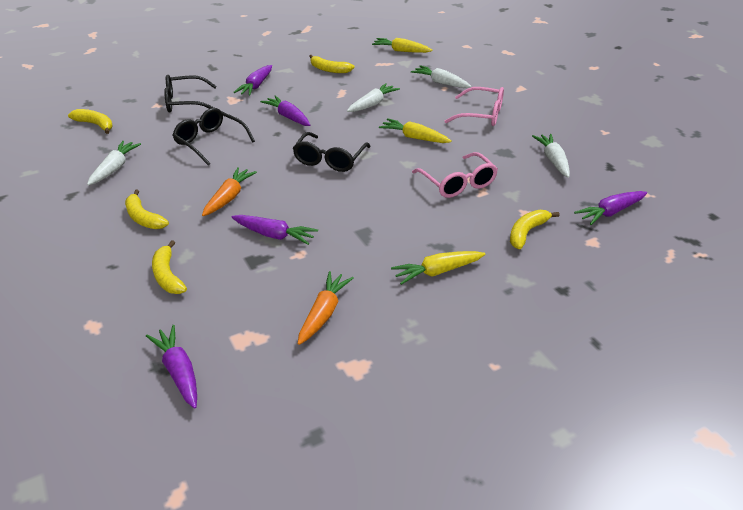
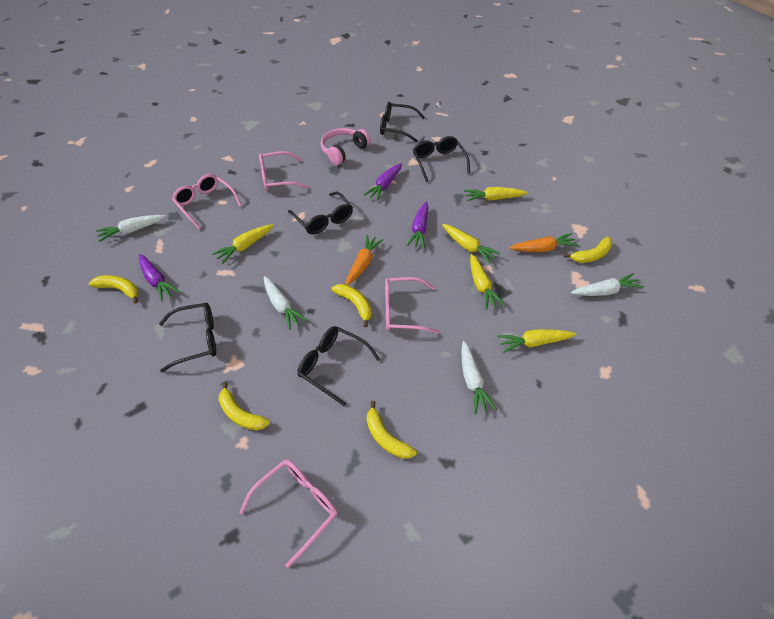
black glasses: 3 -> 5
pink glasses: 2 -> 4
pink headphones: 0 -> 1
purple carrot: 5 -> 3
yellow carrot: 3 -> 5

